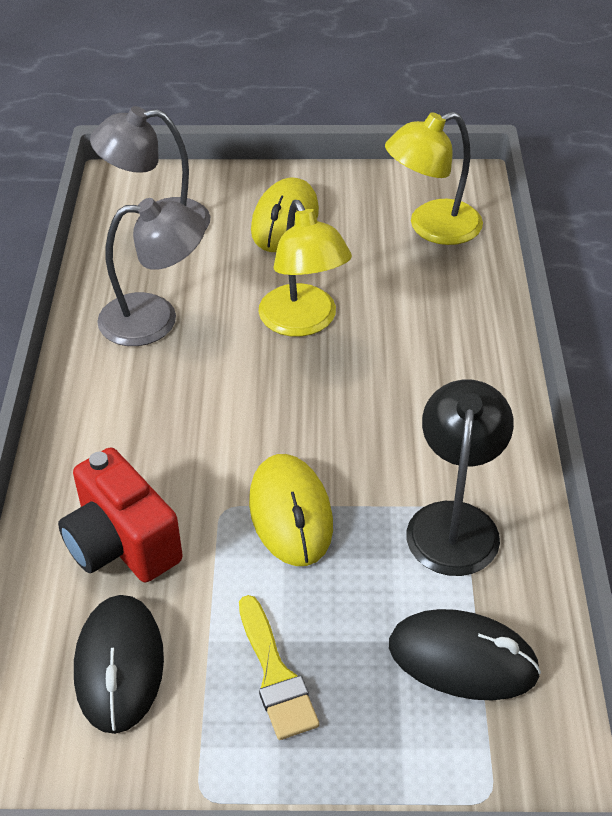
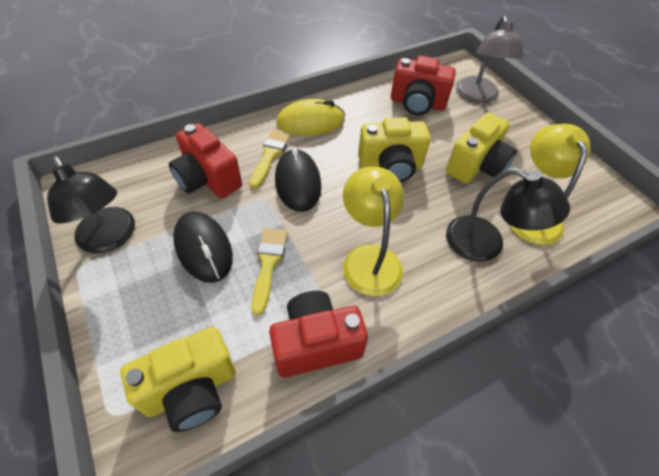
black lamp: 1 -> 2
grey lamp: 2 -> 1
red camera: 1 -> 3
yellow brush: 1 -> 2
yellow camera: 0 -> 3
yellow mouse: 2 -> 1

